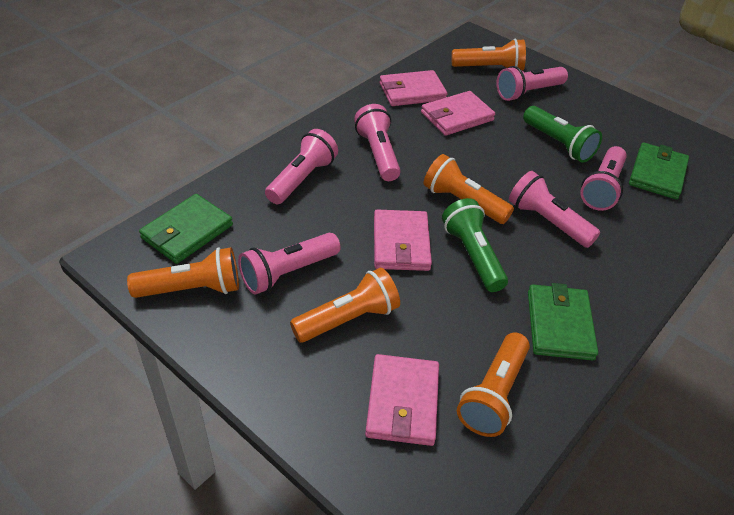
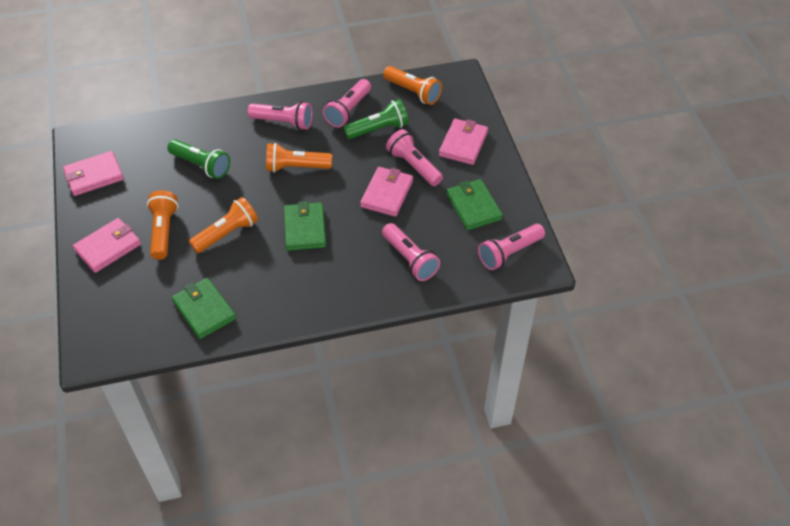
orange flashlight: 5 -> 4
pink flashlight: 6 -> 5

